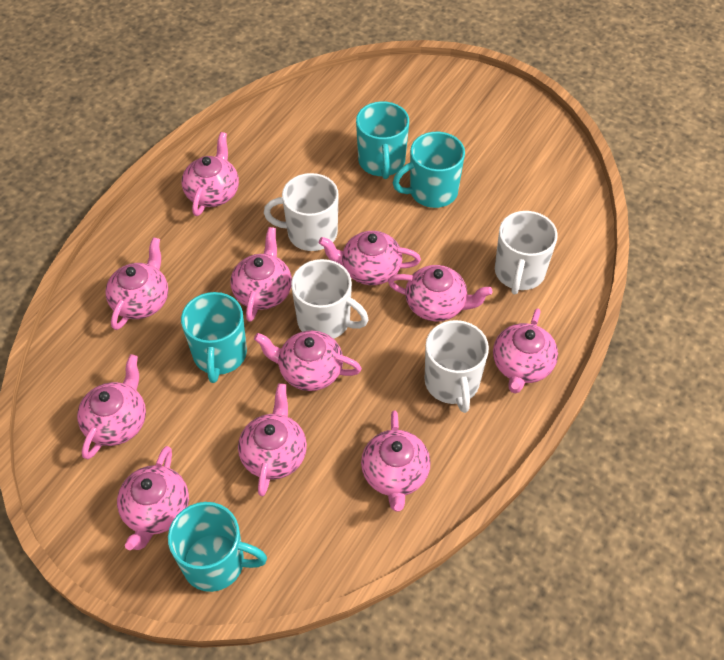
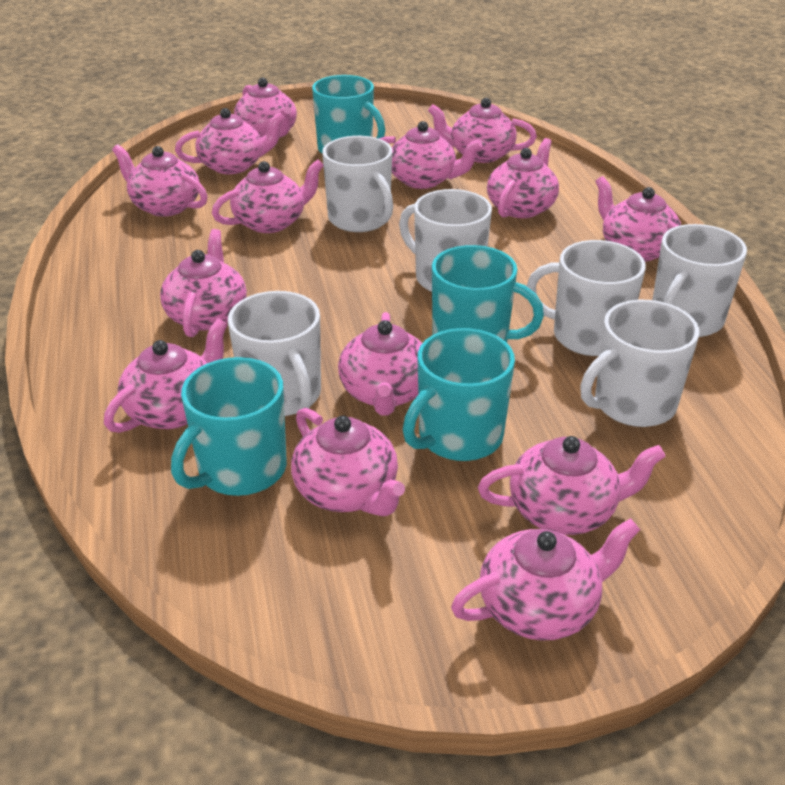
pink teapot: 11 -> 14
white mug: 4 -> 6

